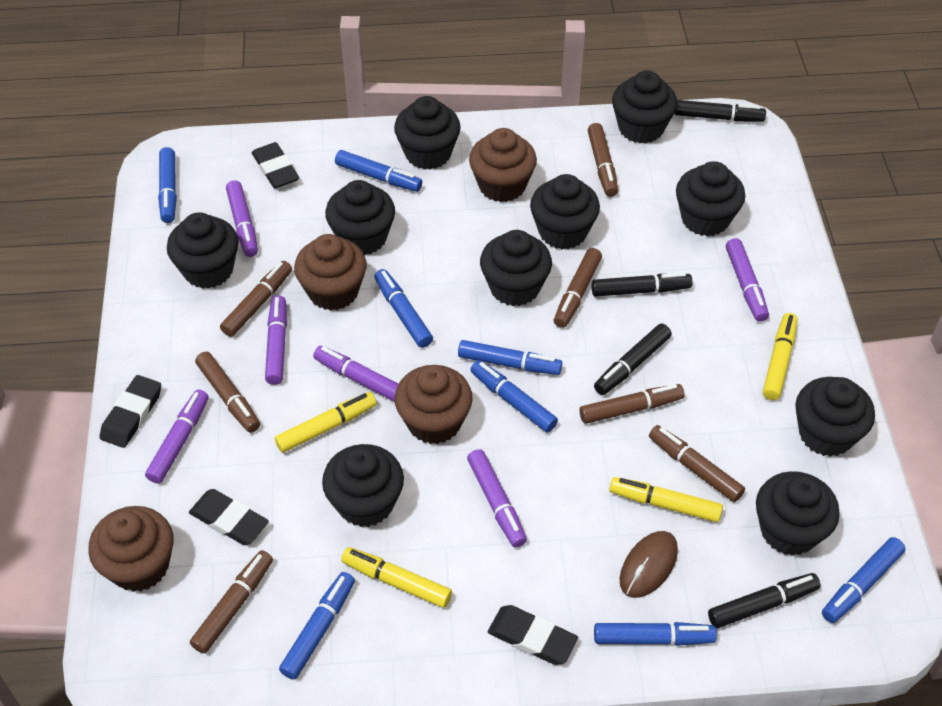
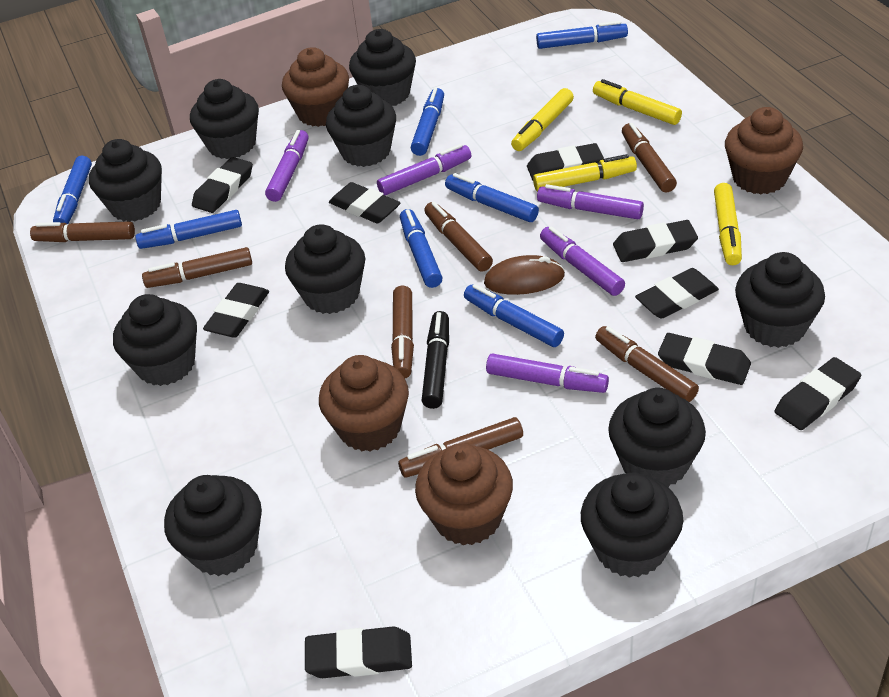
black eraser: 4 -> 9
black marker: 4 -> 1
blue marker: 8 -> 7
purple marker: 6 -> 5

